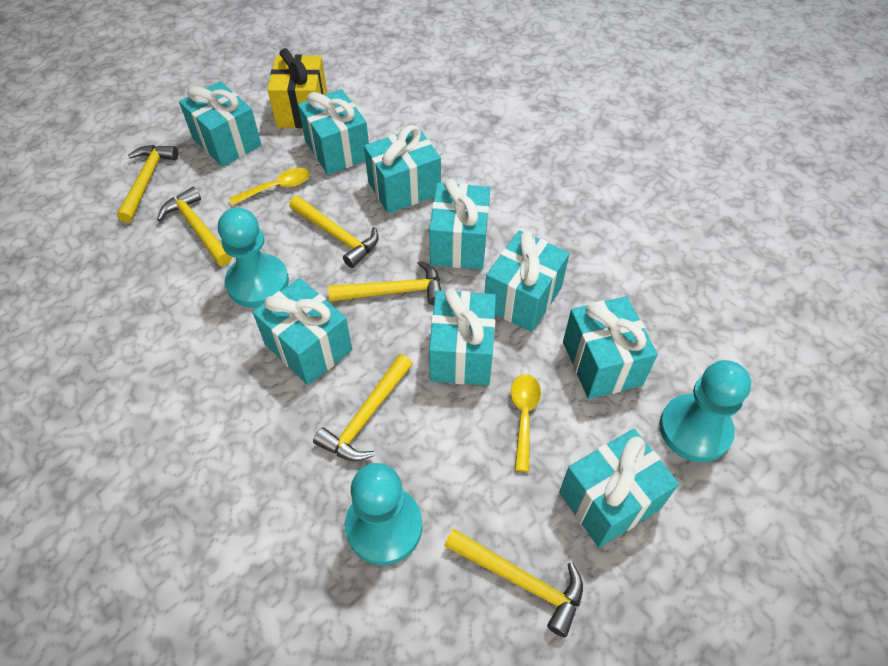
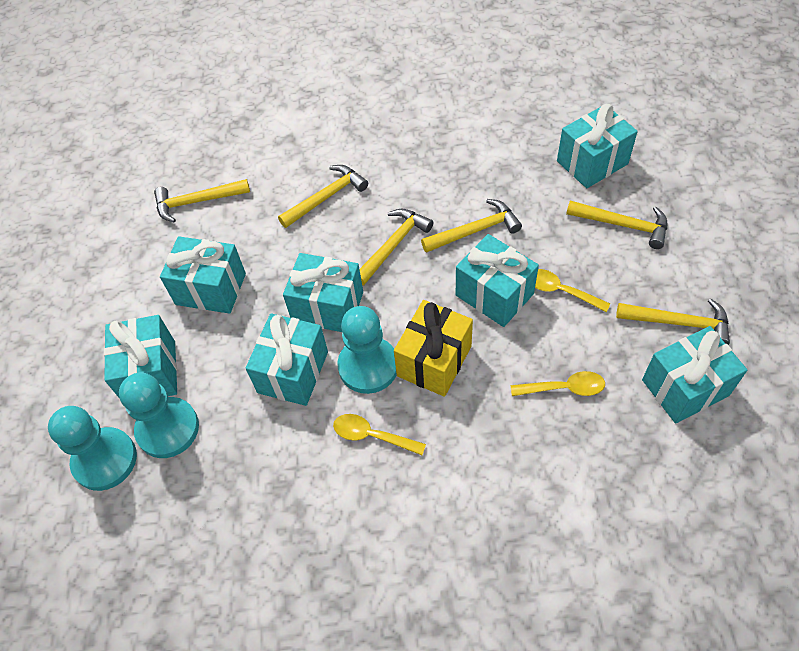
turquoise gift: 9 -> 7
yellow spoon: 2 -> 3

